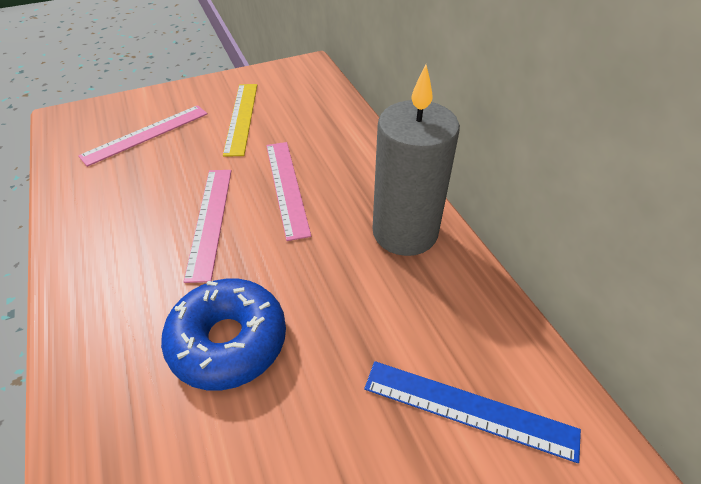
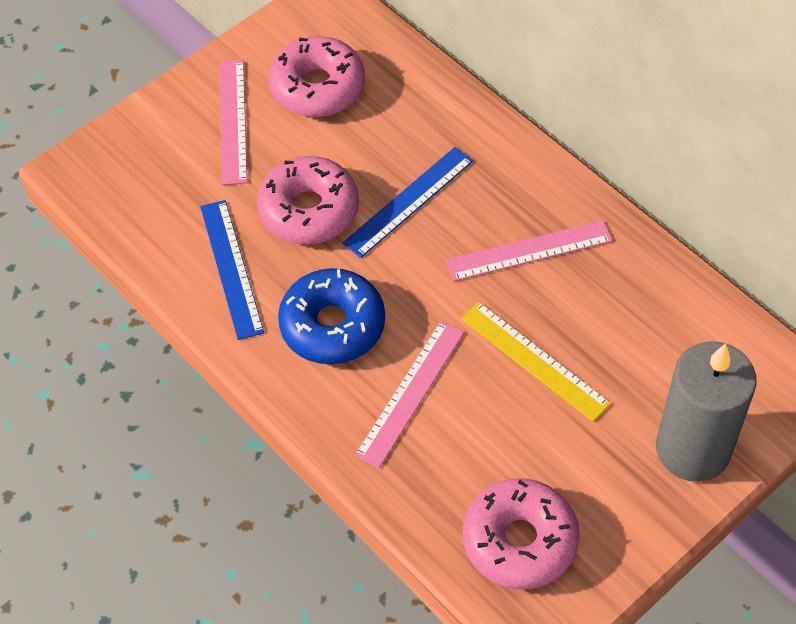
blue ruler: 1 -> 2
pink donut: 0 -> 3

